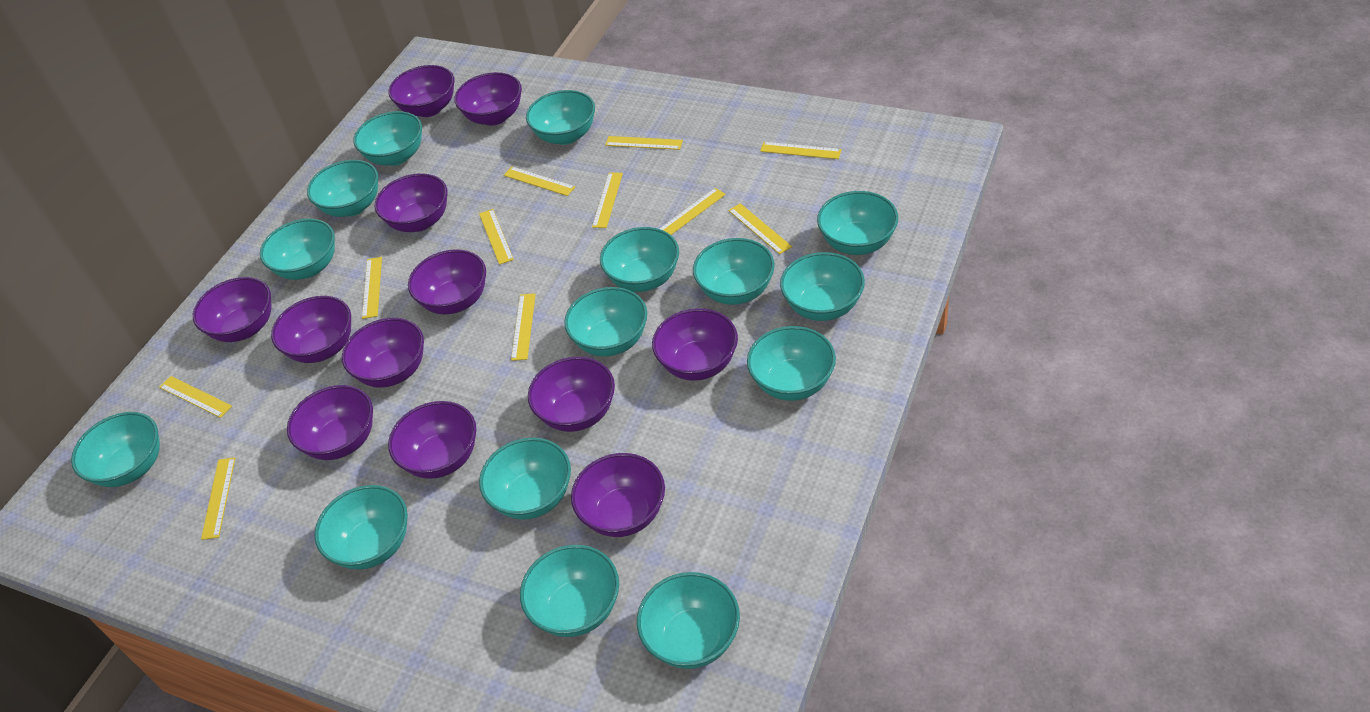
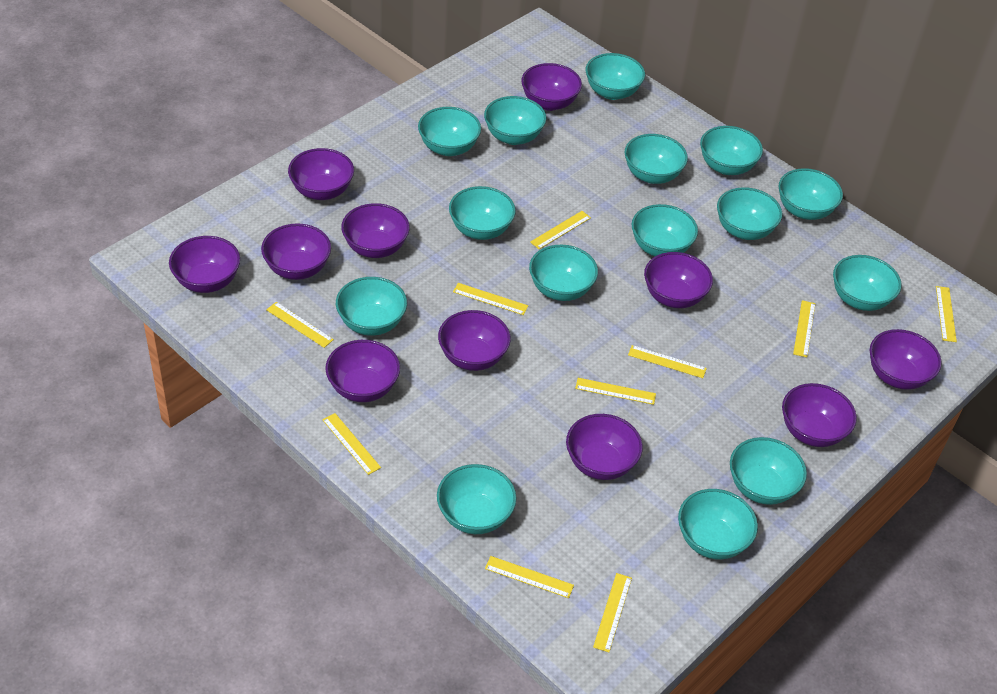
purple bowl: 12 -> 11
yellow ruler: 11 -> 10

